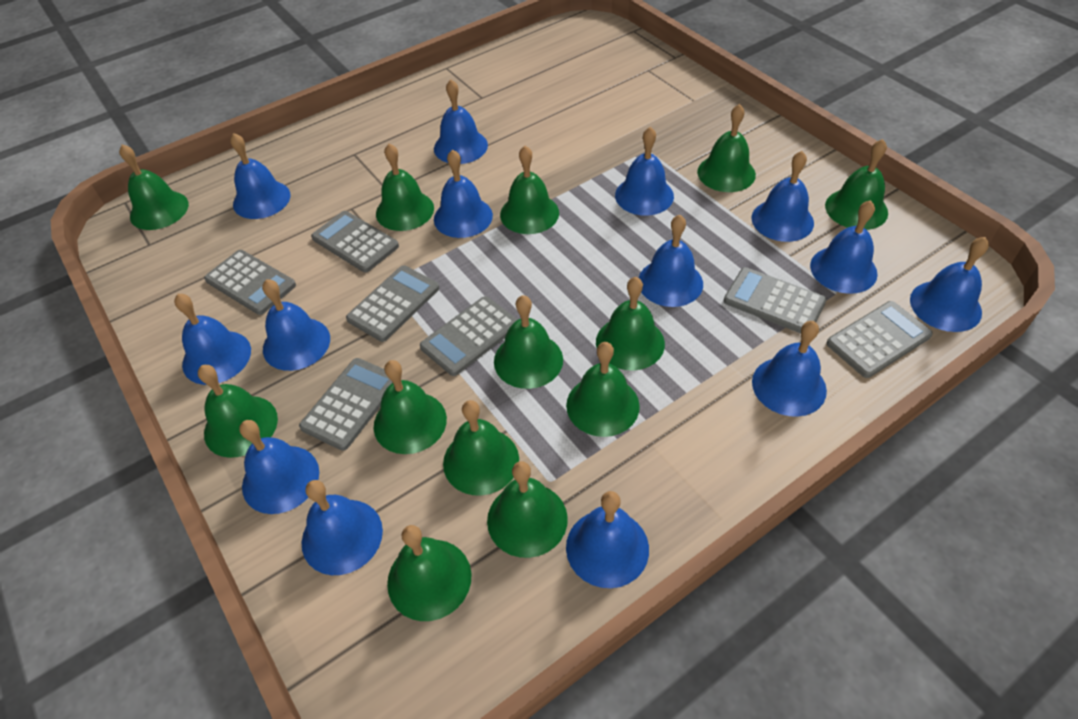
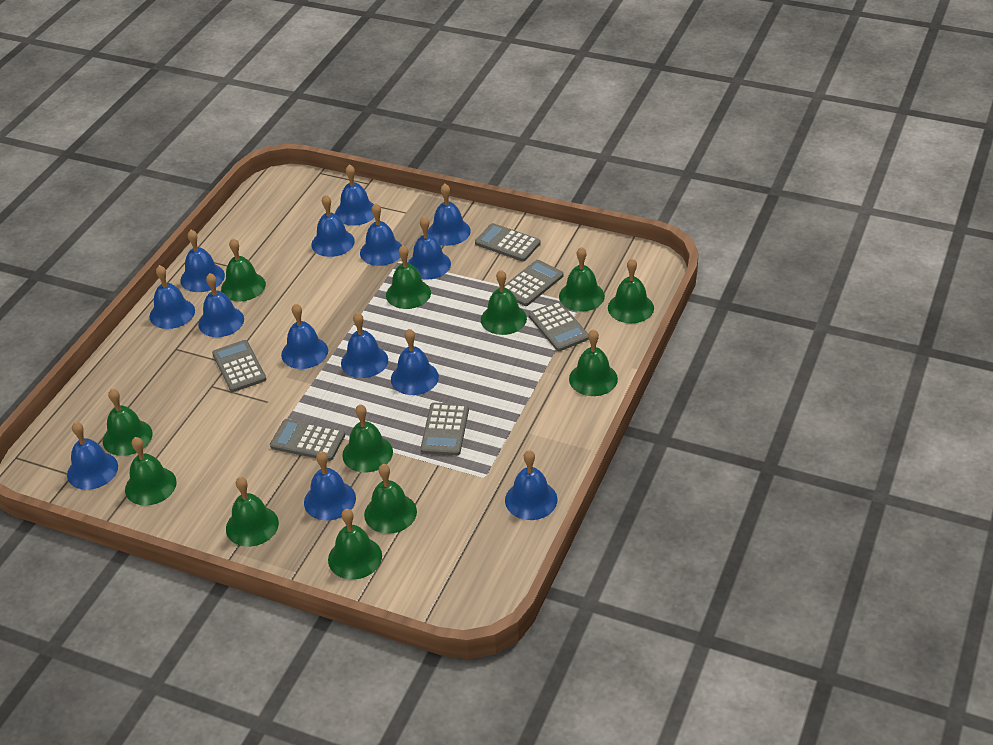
green bell: 13 -> 12
grey calculator: 7 -> 6

